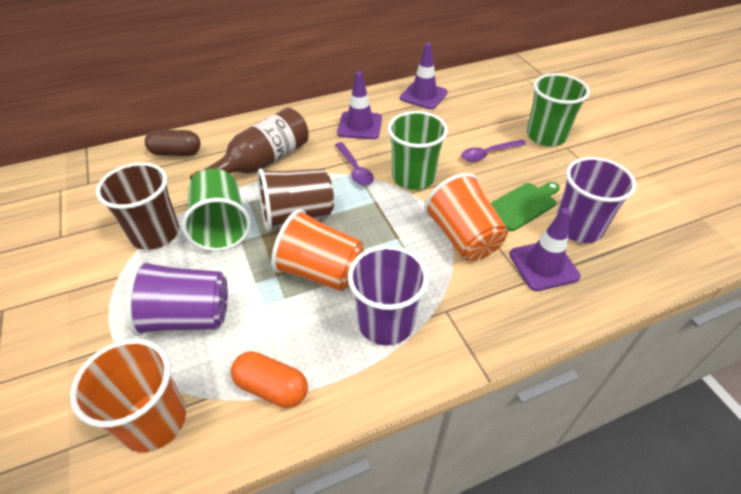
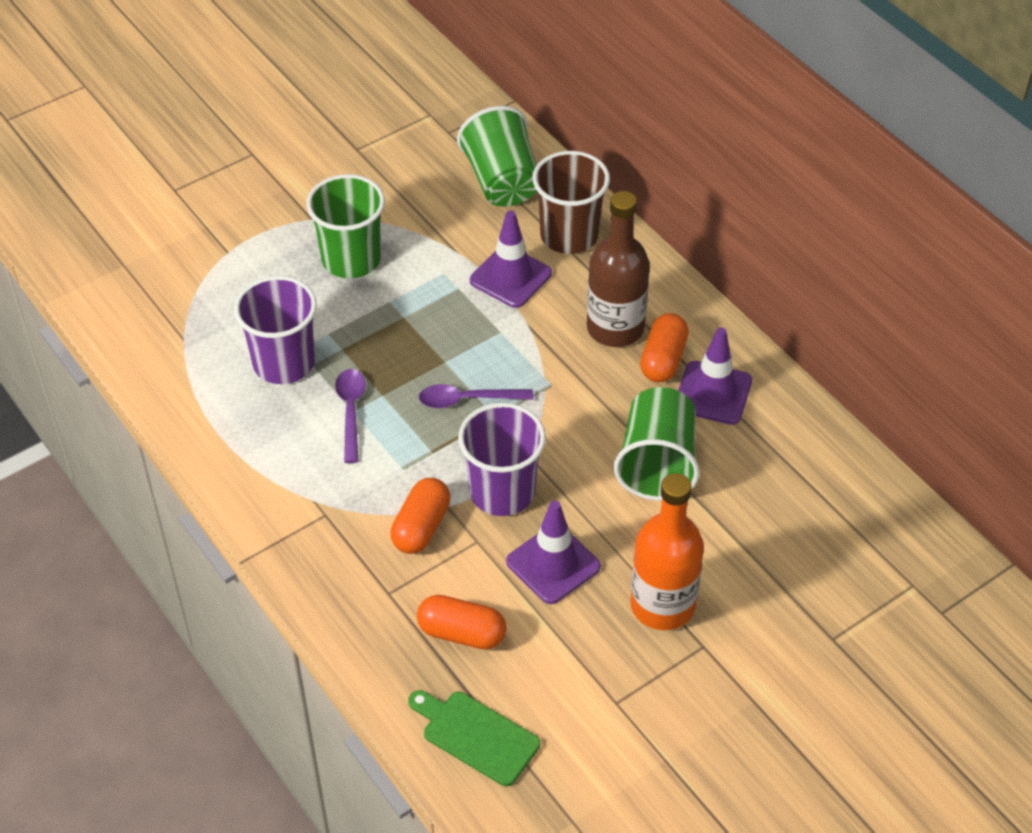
brown capsule: 1 -> 0
brown cup: 2 -> 1
orange bottle: 0 -> 1
orange capsule: 1 -> 3
orange cup: 3 -> 0
purple cup: 3 -> 2

